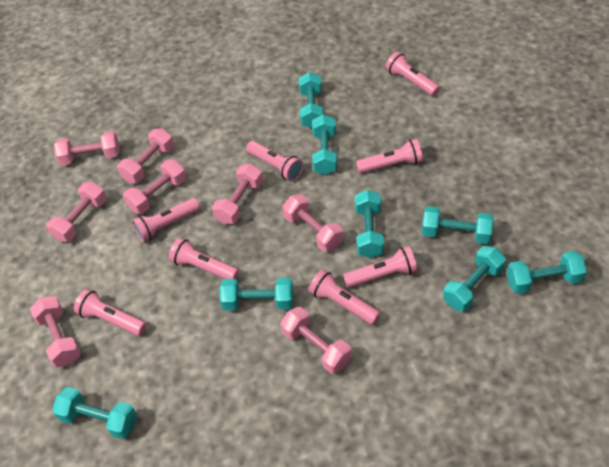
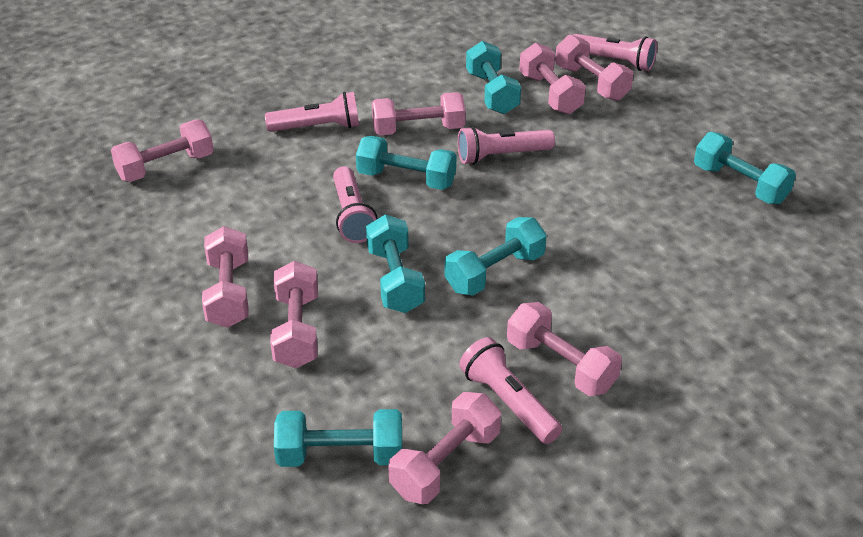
pink flashlight: 8 -> 5
turquoise dumbbell: 8 -> 6

